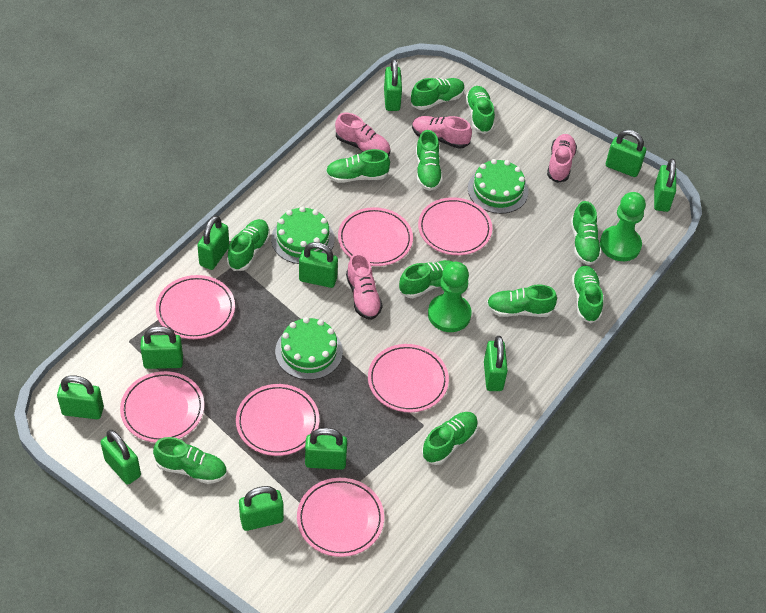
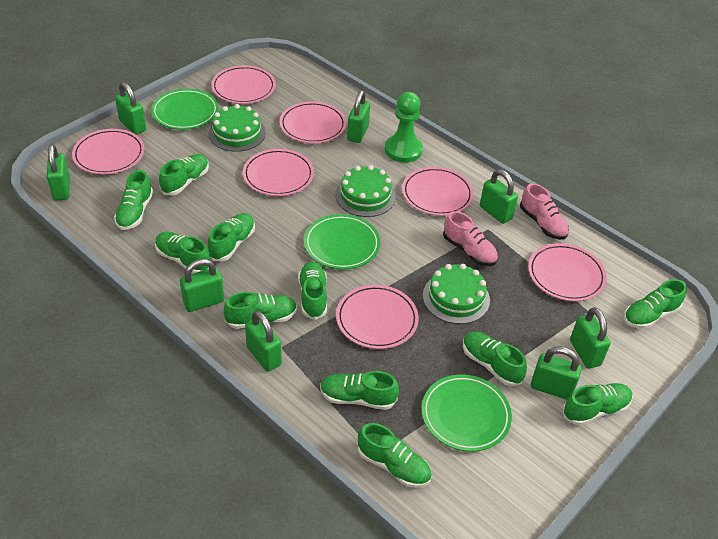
green padlock: 11 -> 8
green pawn: 2 -> 1
green plate: 0 -> 3
pink shoe: 4 -> 2

